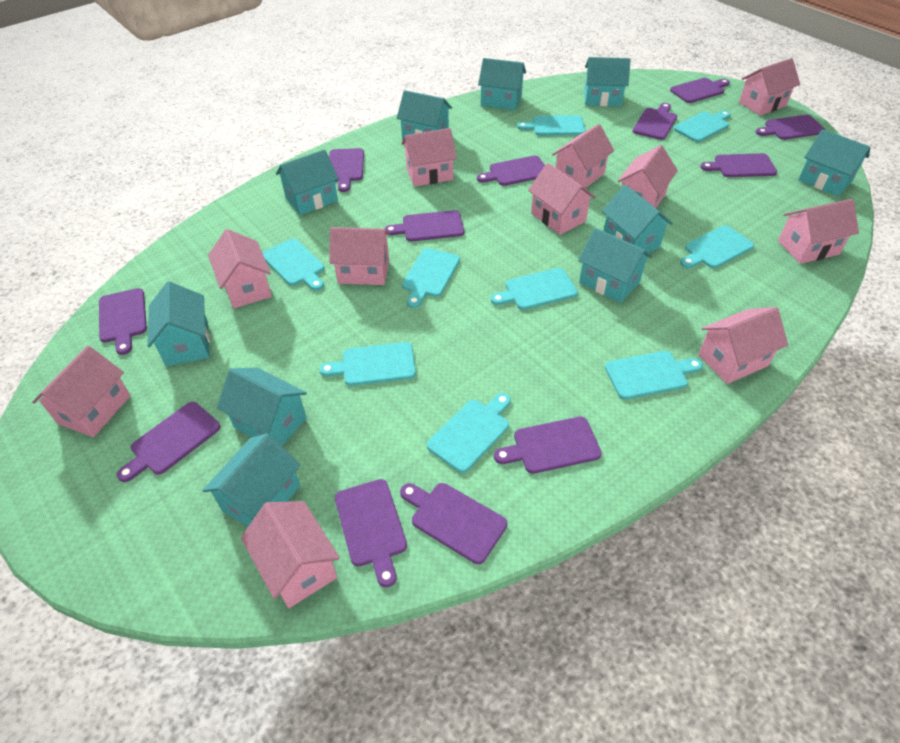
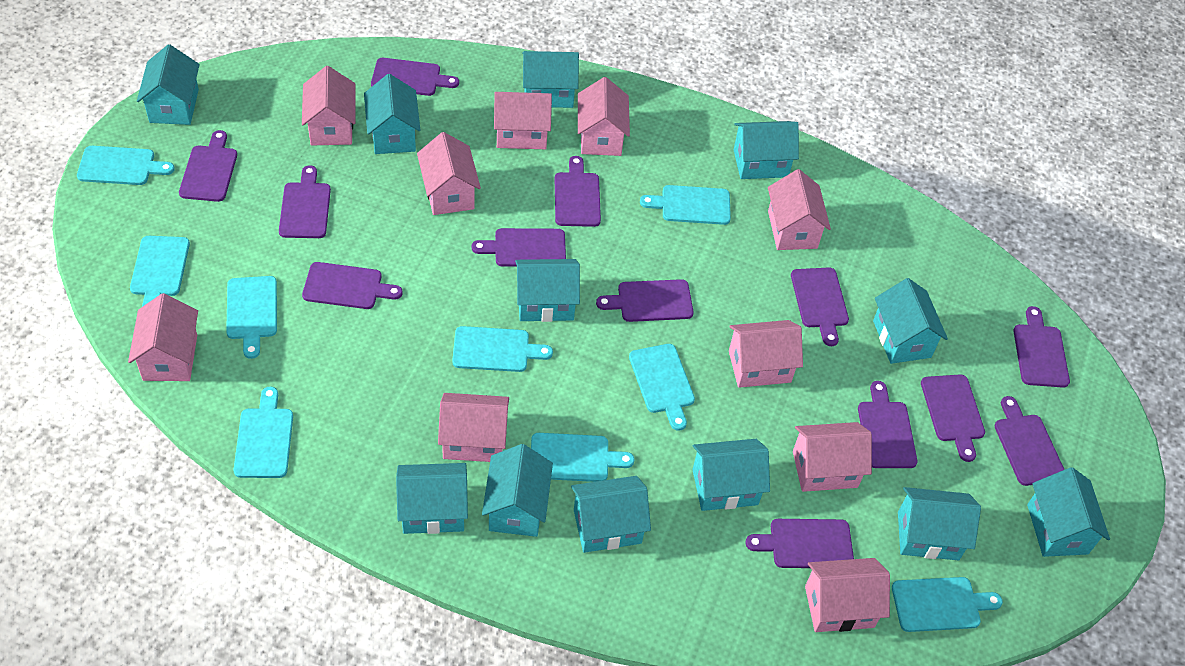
pink house: 11 -> 10
purple cutting board: 12 -> 13
turquoise house: 10 -> 12

